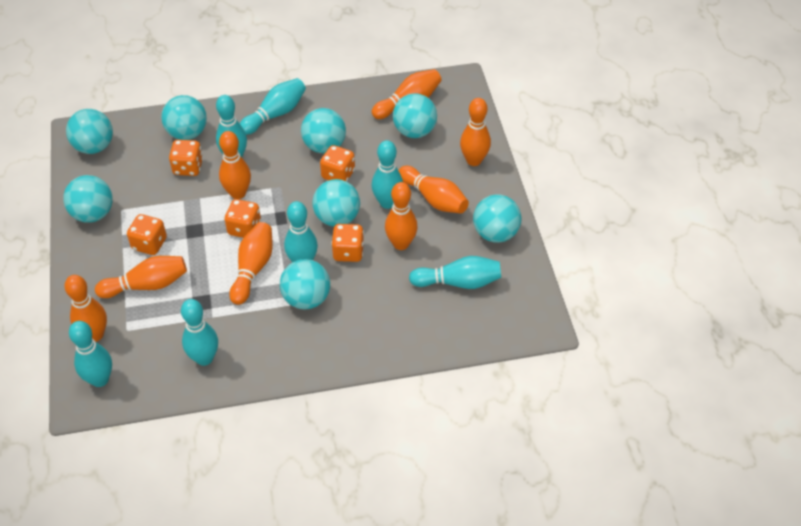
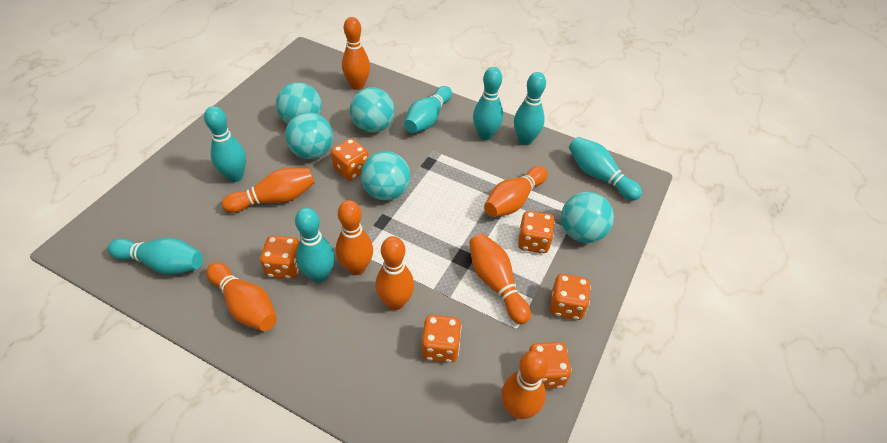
orange dice: 5 -> 6
turquoise ball: 8 -> 5

